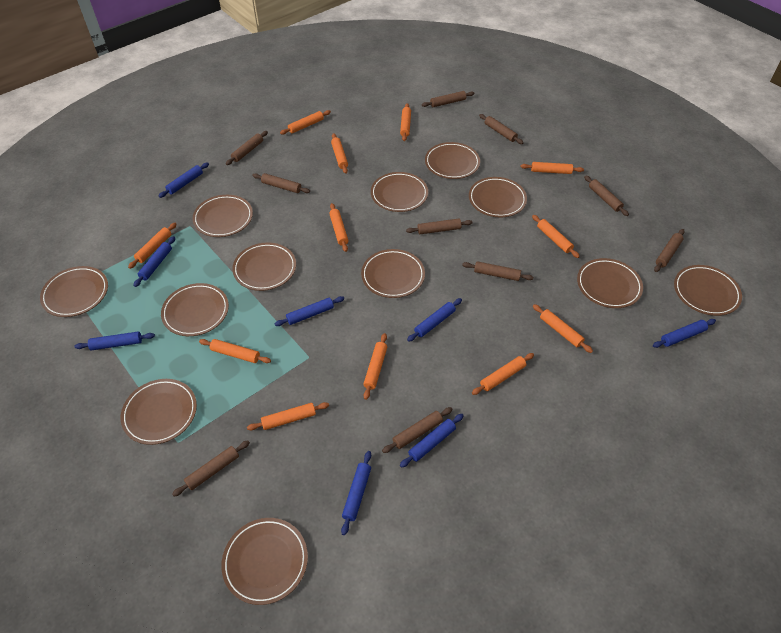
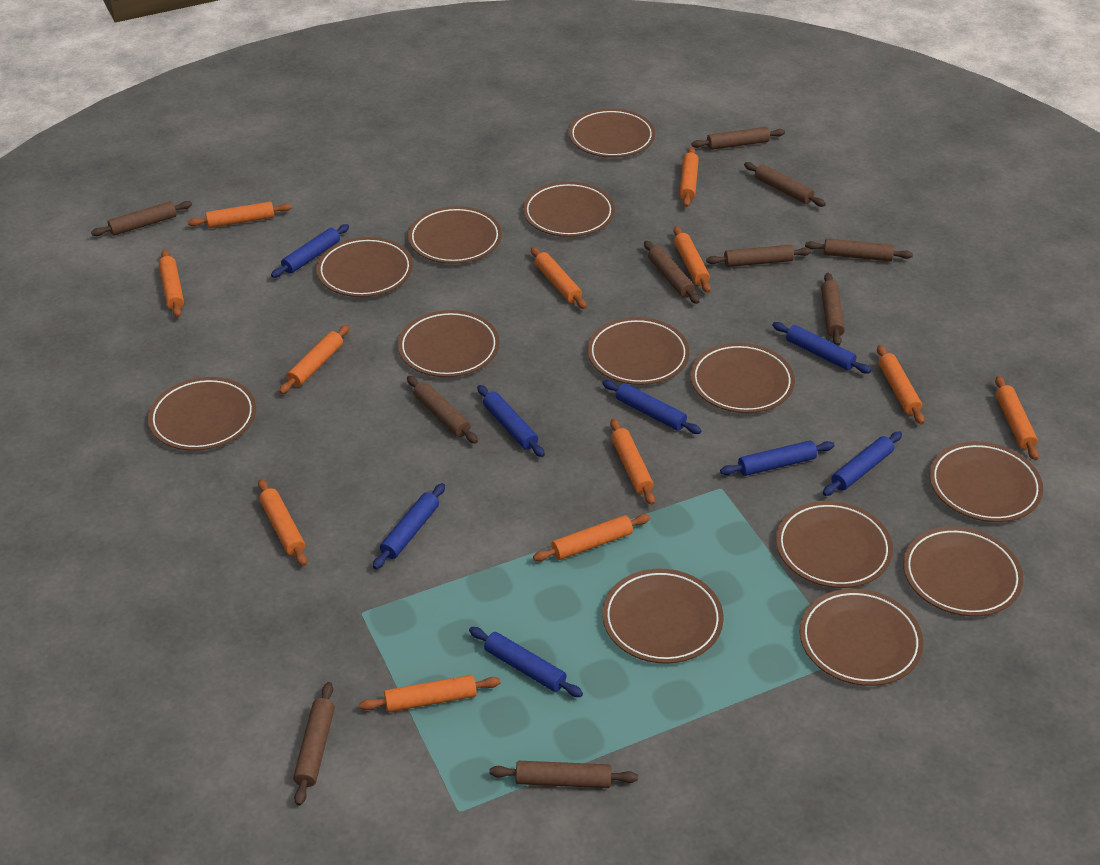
brown plate: 12 -> 13

